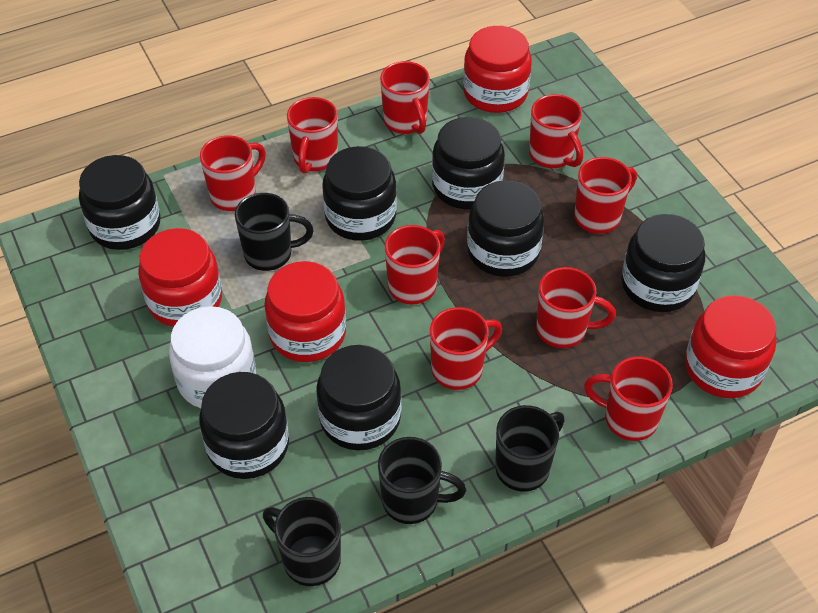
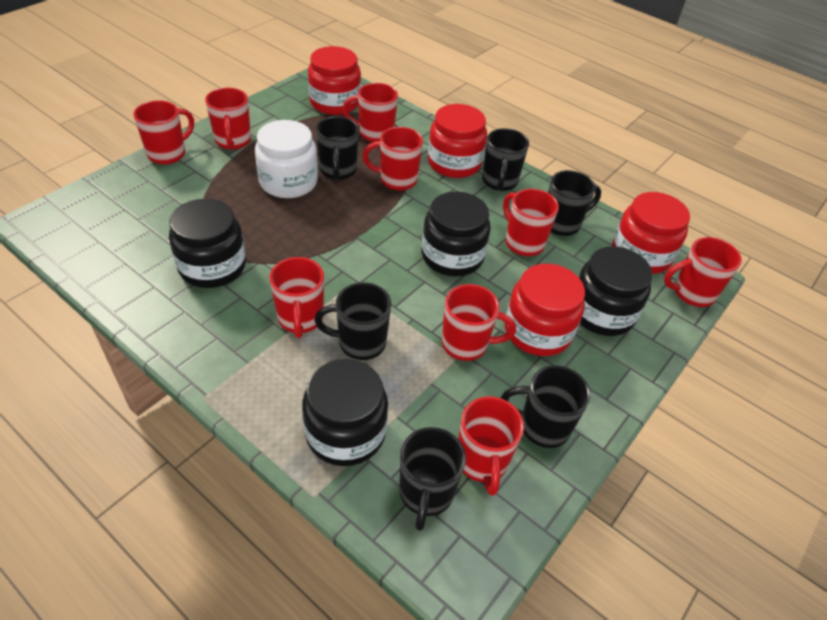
black jar: 7 -> 4
black mug: 4 -> 6

